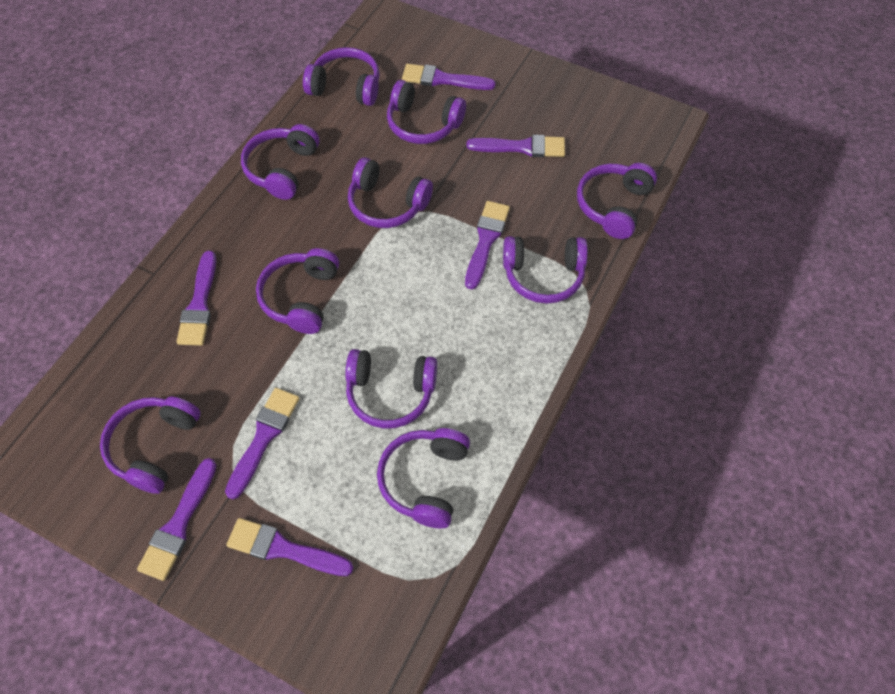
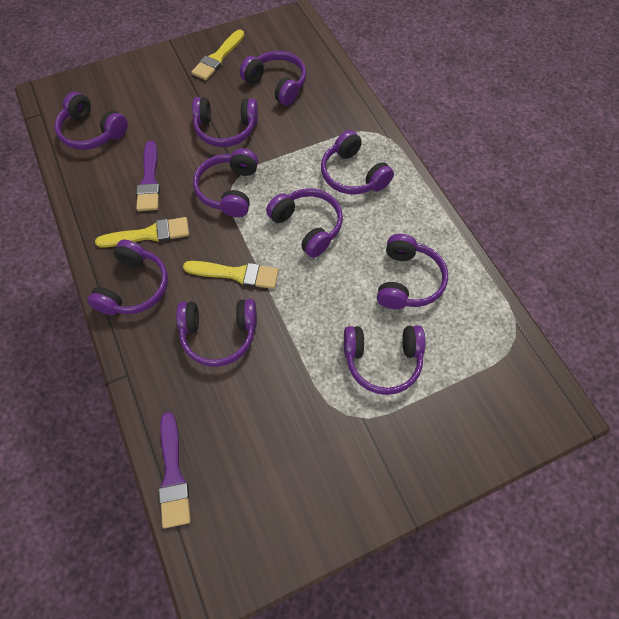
purple brush: 7 -> 2
yellow brush: 0 -> 3

